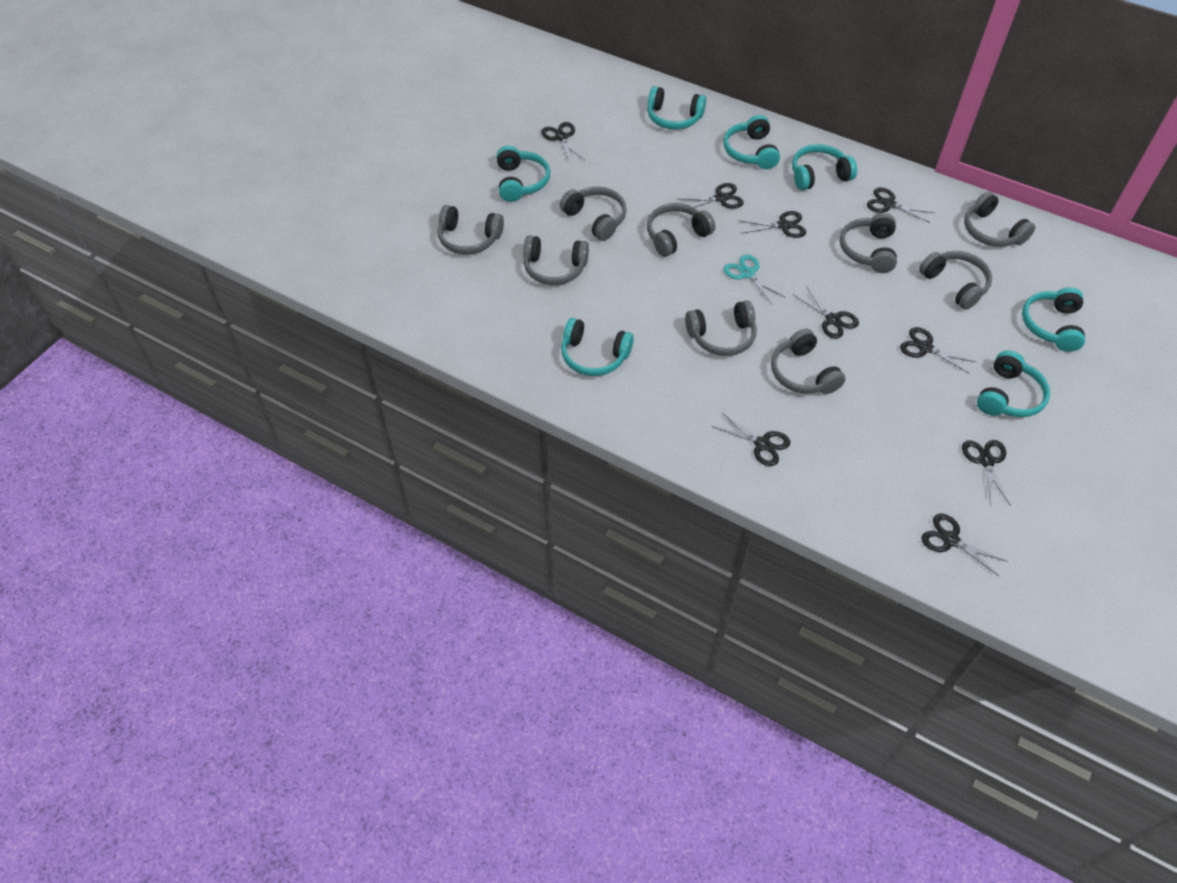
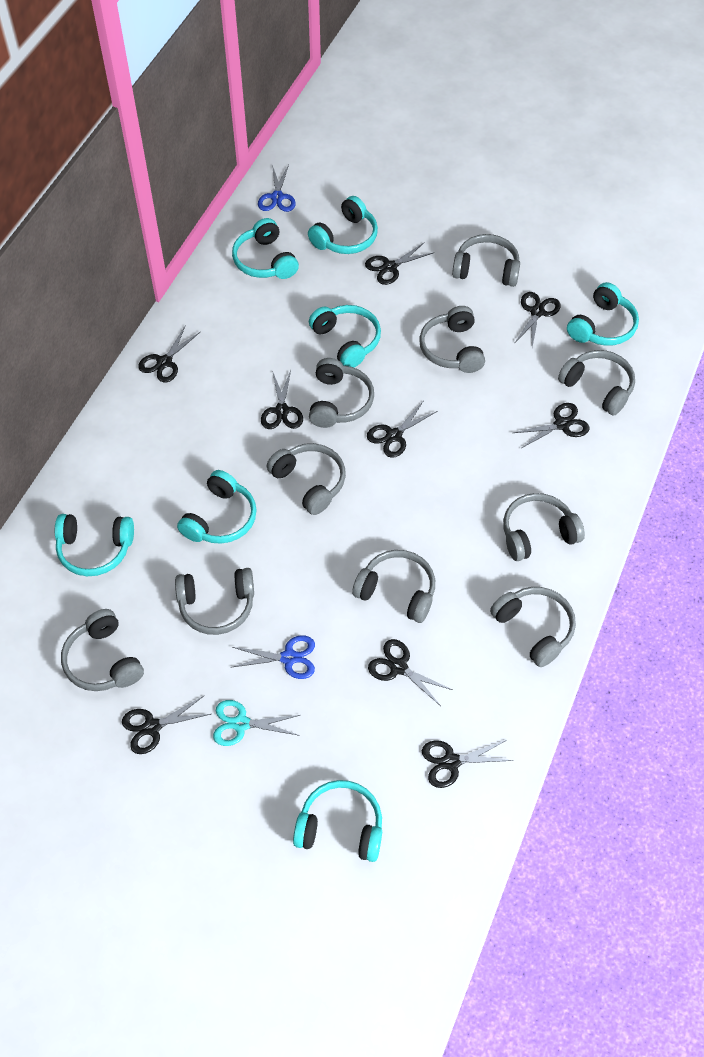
blue scissors: 0 -> 2
grey headphones: 9 -> 10

